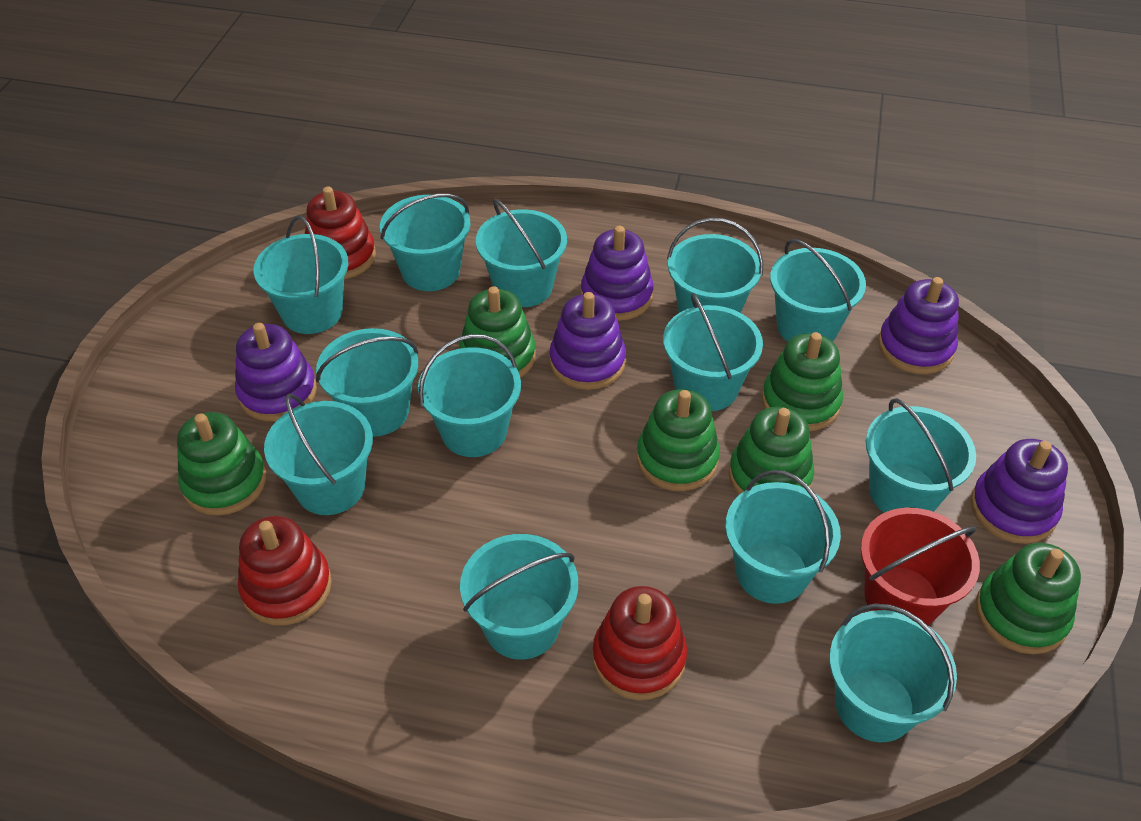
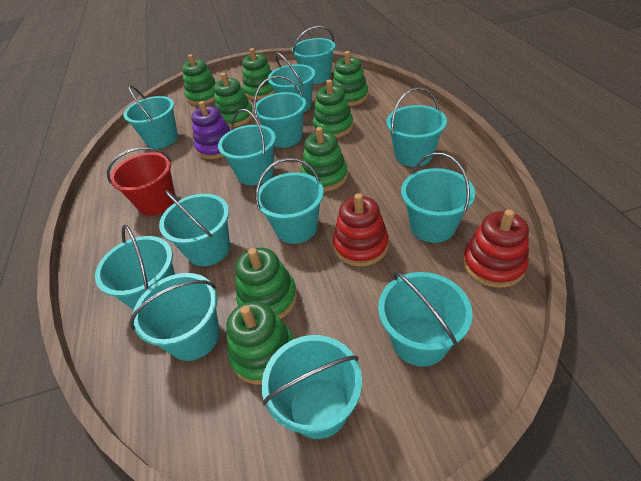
green stacking toy: 6 -> 8
purple stacking toy: 5 -> 1
red stacking toy: 3 -> 2

